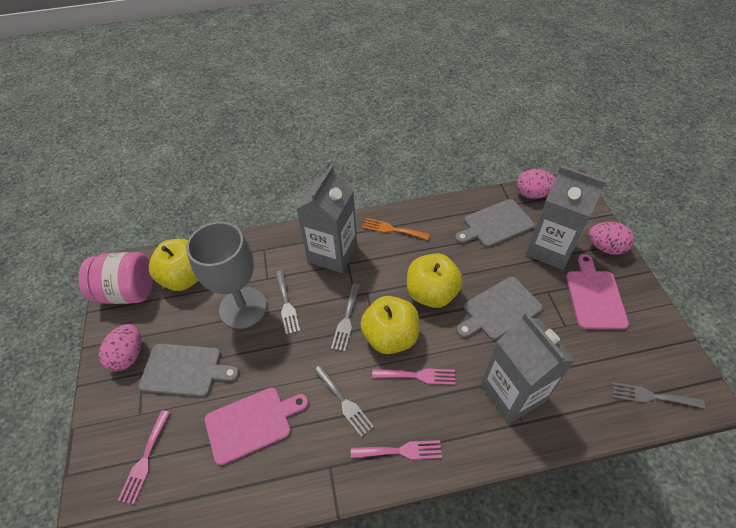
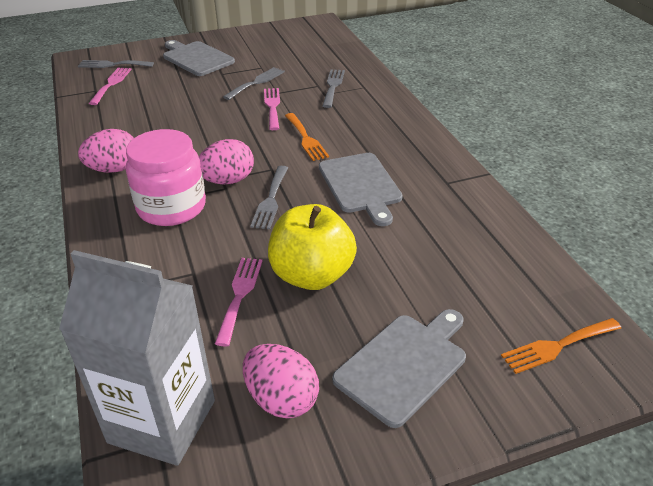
grey carton: 3 -> 1
grey goblet: 1 -> 0
orange fork: 1 -> 2
pink cutting board: 2 -> 0
yellow apple: 3 -> 1

